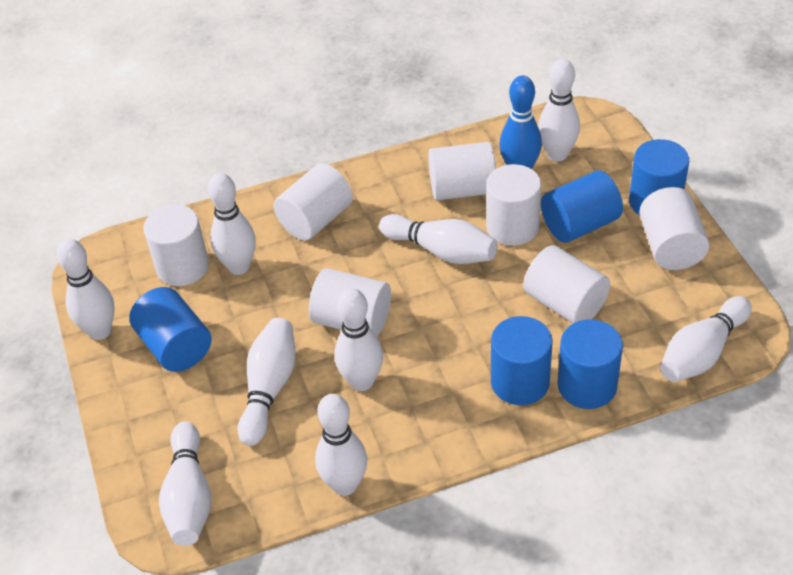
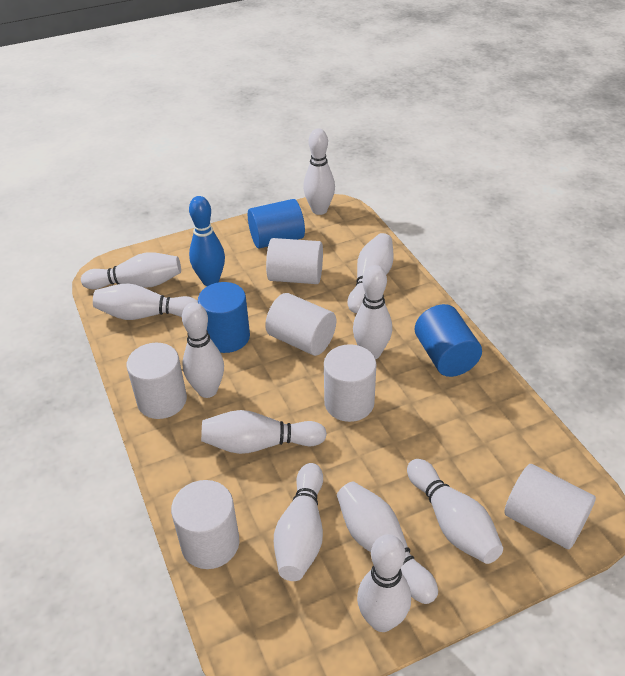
blue cylinder: 5 -> 3
white bowling pin: 9 -> 11
white cylinder: 7 -> 6

